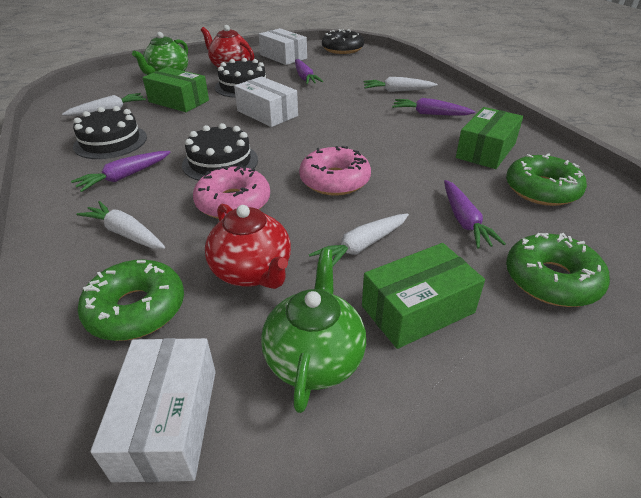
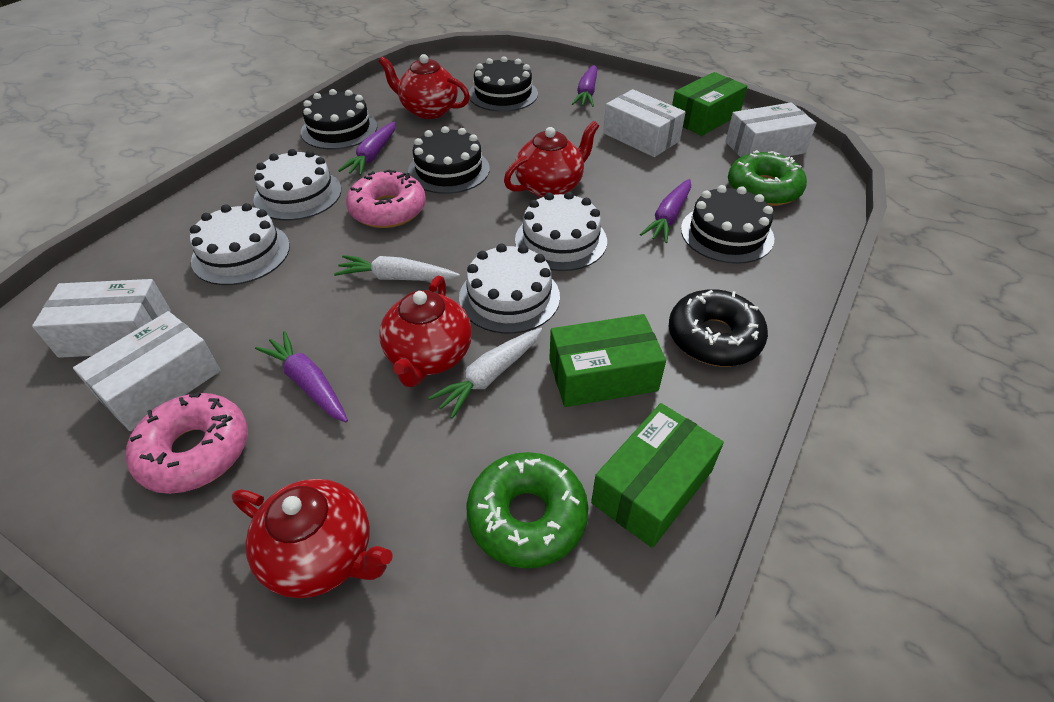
black cake: 3 -> 4
green donut: 3 -> 2
green teapot: 2 -> 0
red teapot: 2 -> 4
white box: 3 -> 4
white cake: 0 -> 4
white carrot: 4 -> 2

